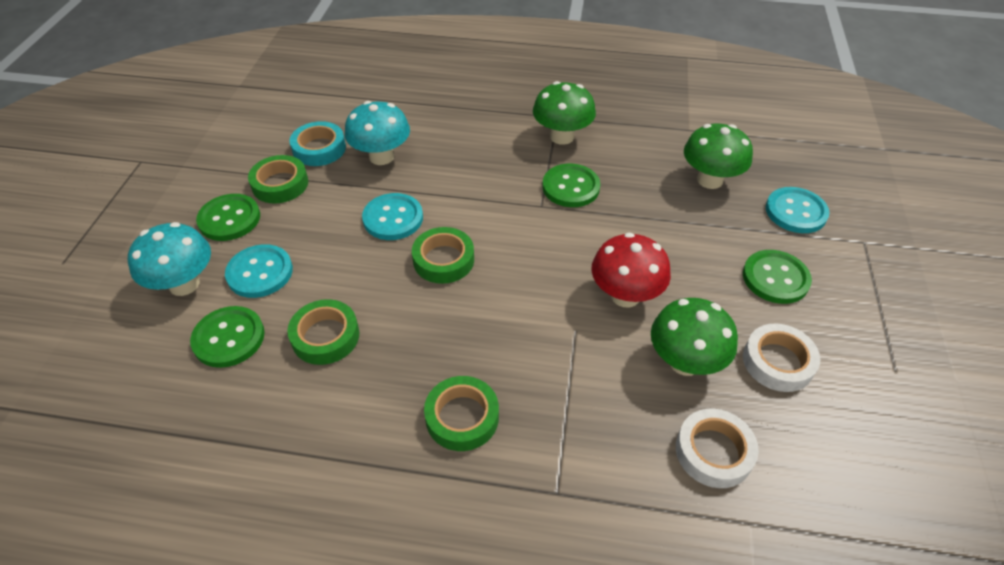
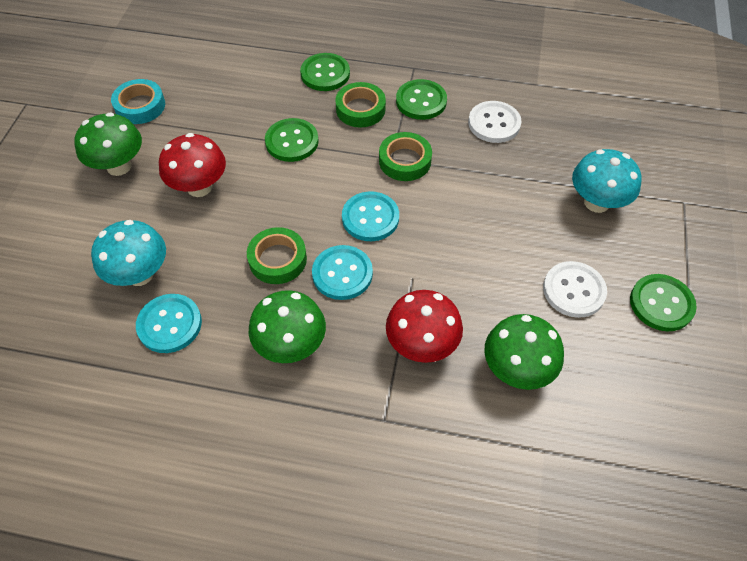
green tape: 4 -> 3
red mushroom: 1 -> 2
white button: 0 -> 2
white tape: 2 -> 0

